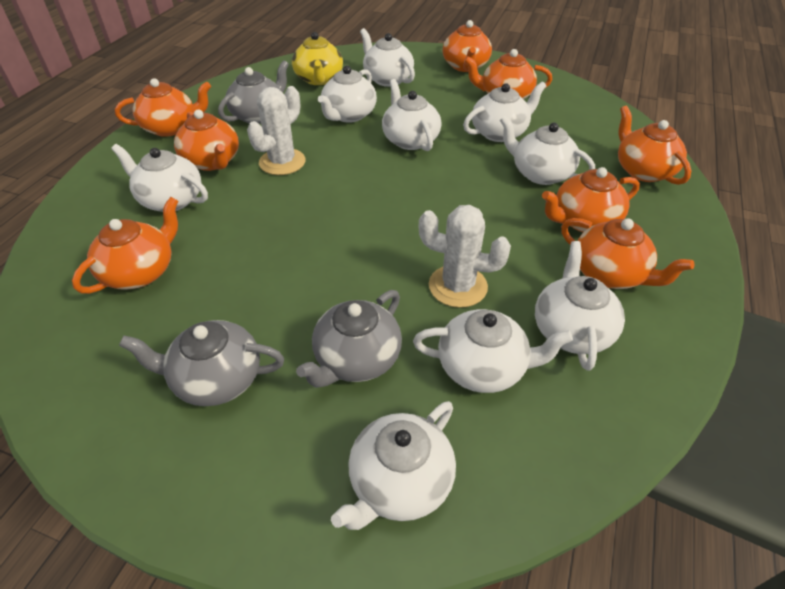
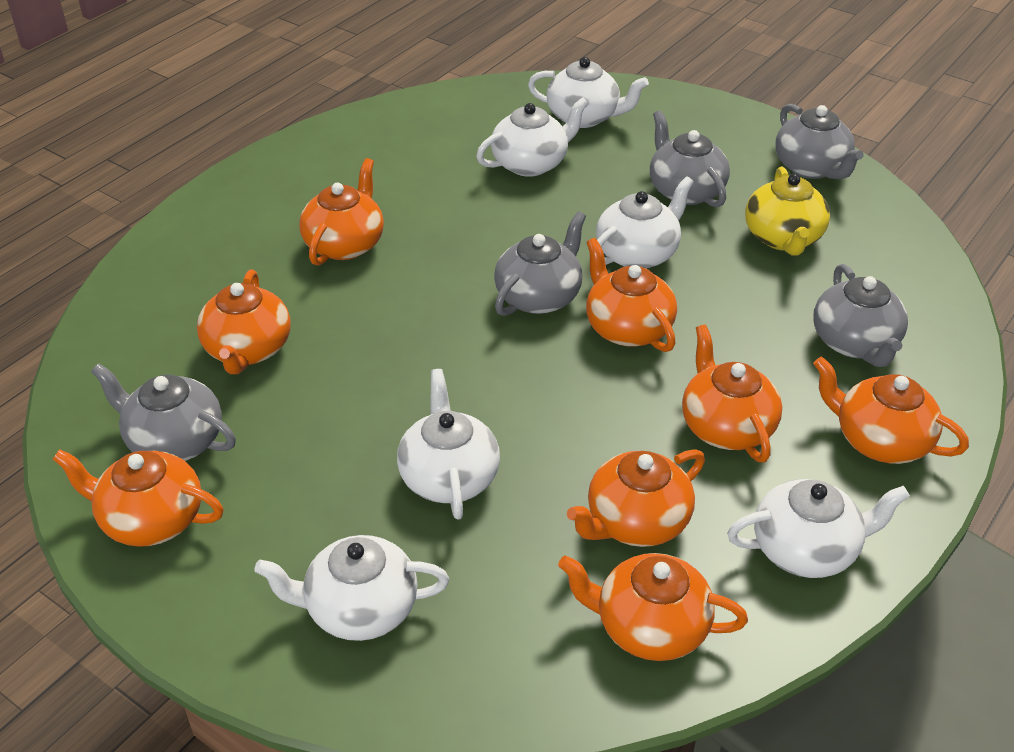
grey teapot: 3 -> 5
white cactus: 2 -> 0
white teapot: 9 -> 6

